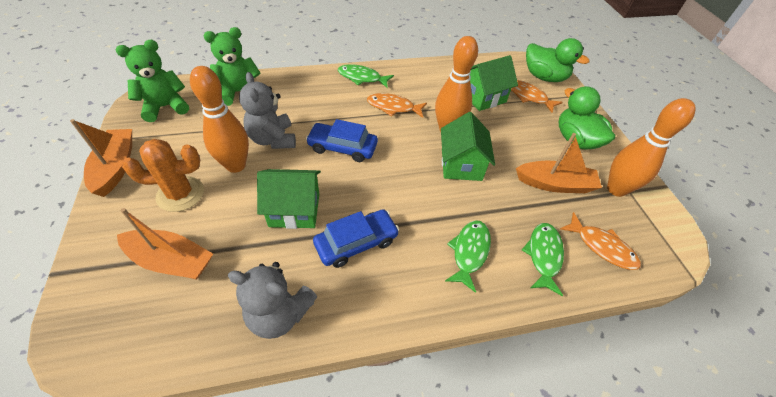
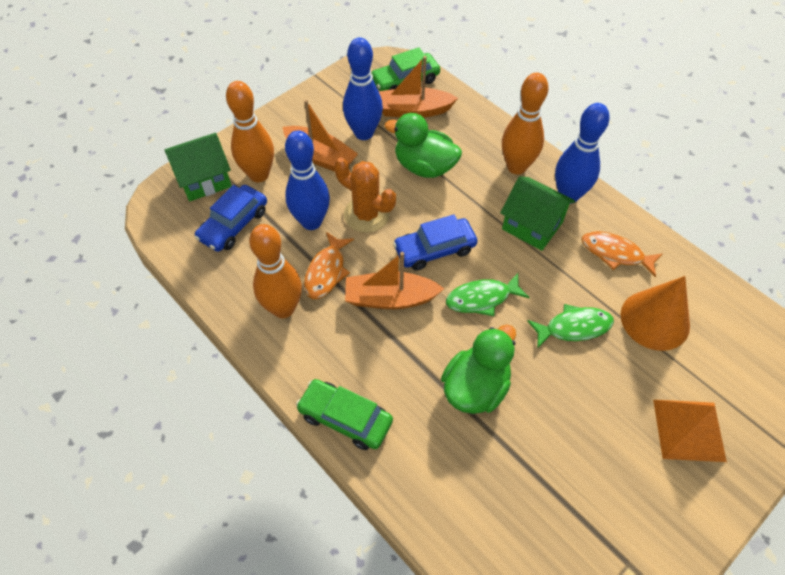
blue bowling pin: 0 -> 3
green car: 0 -> 2
green fish: 3 -> 2
green house: 3 -> 2
green teddy bear: 2 -> 0
grey teddy bear: 2 -> 0
orange cone: 0 -> 1
orange fish: 3 -> 2
orange pyramid: 0 -> 1

